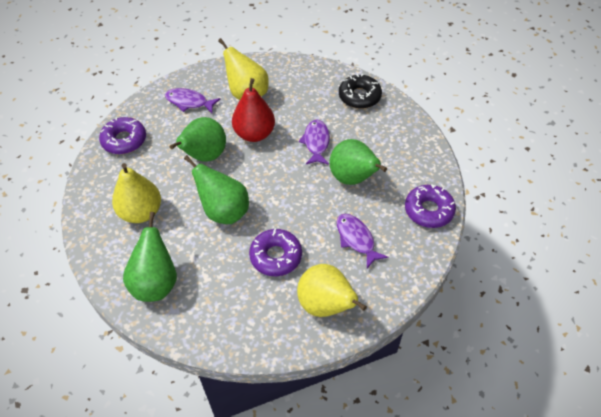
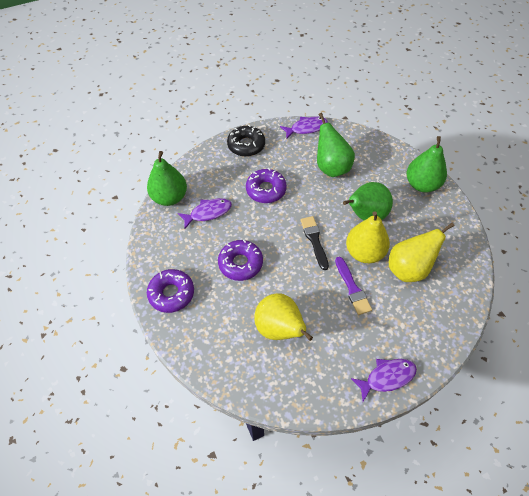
black brush: 0 -> 1
purple brush: 0 -> 1
red pear: 1 -> 0

